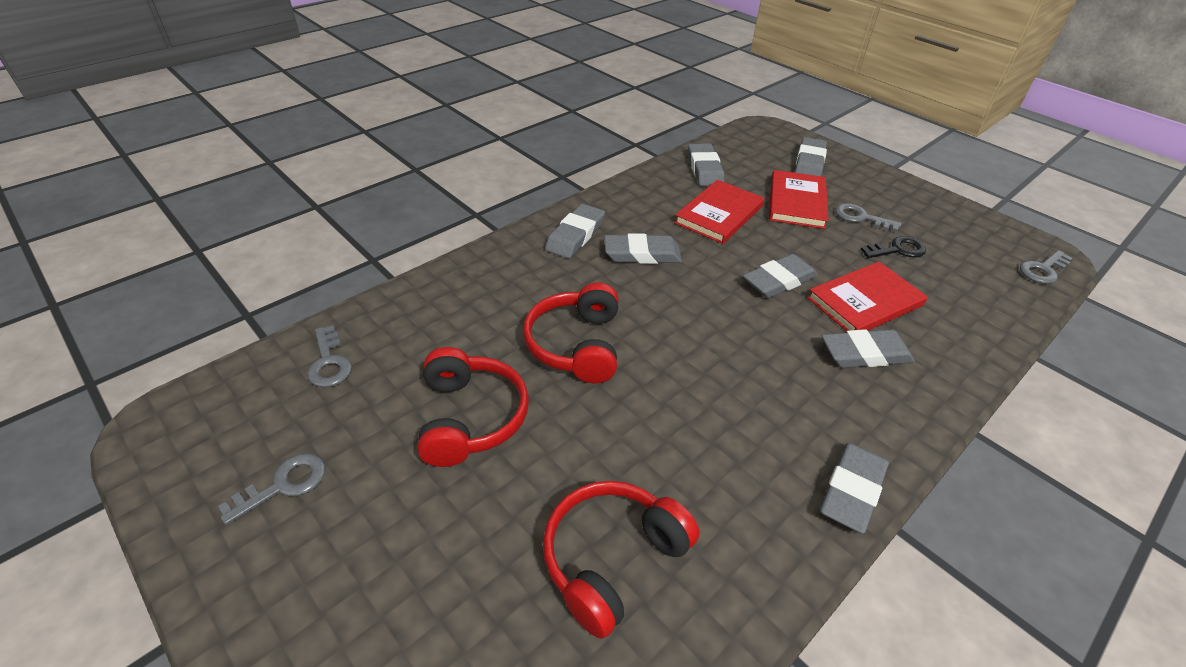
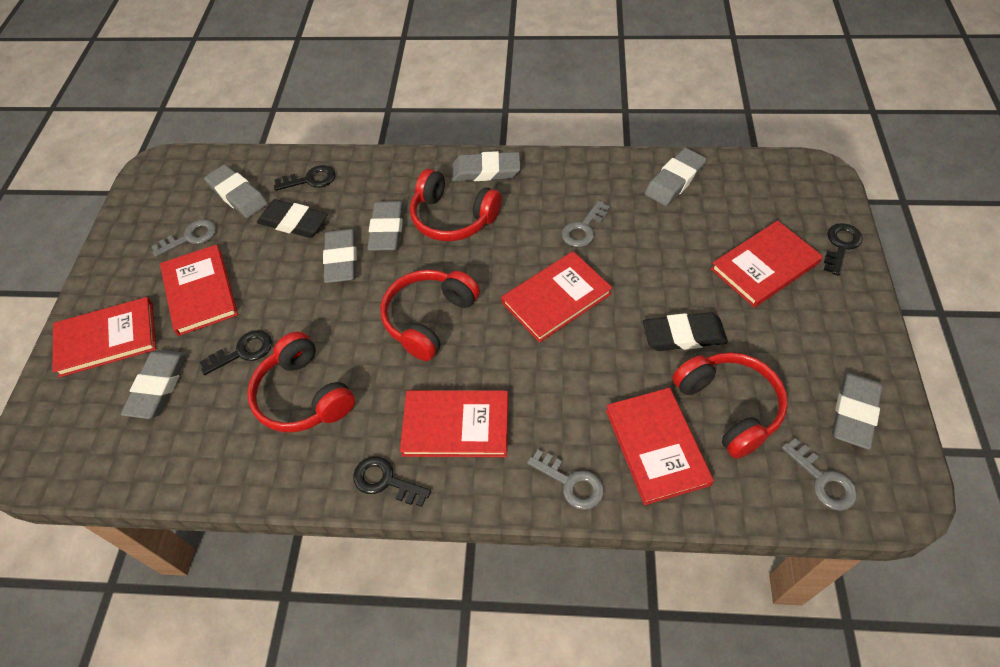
black eraser: 0 -> 2
black key: 1 -> 4
red book: 3 -> 6
red headphones: 3 -> 4

